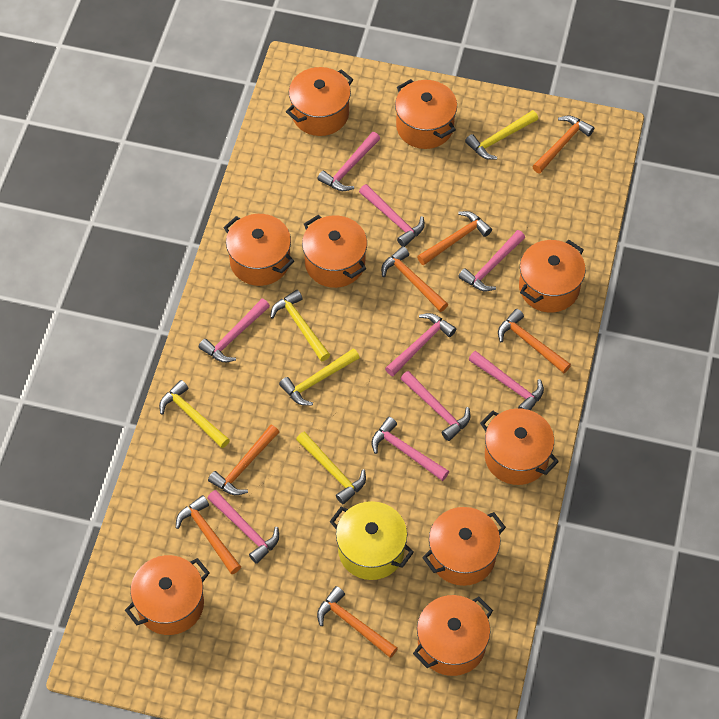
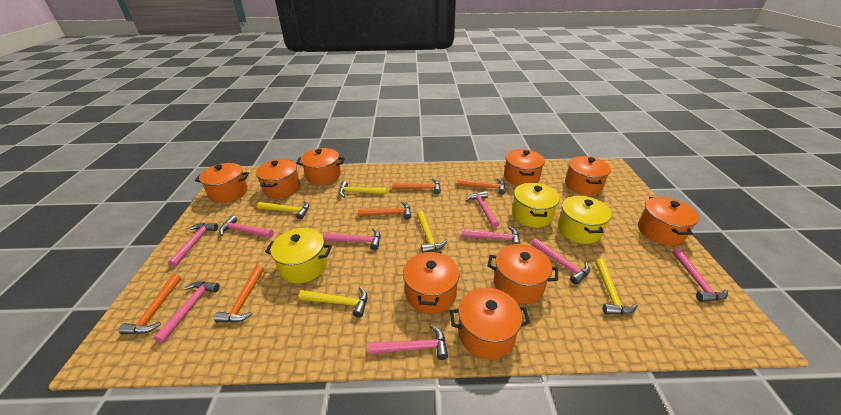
orange hammer: 7 -> 5
yellow pot: 1 -> 3

